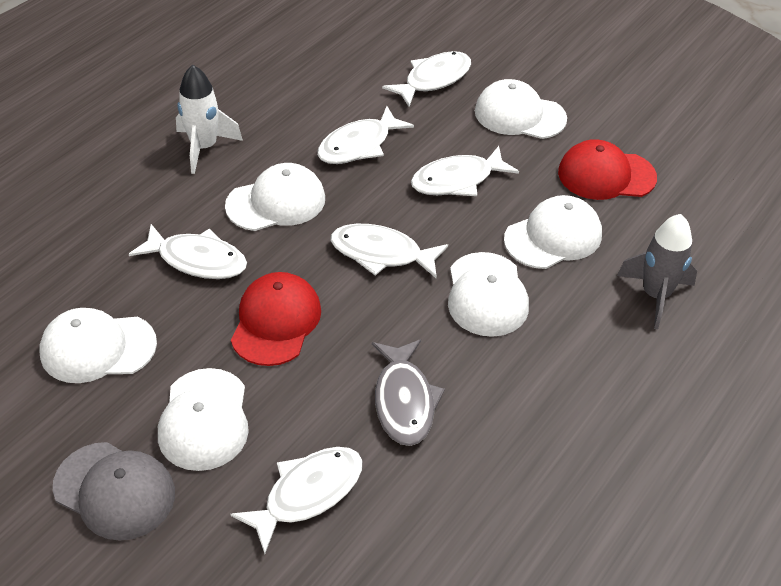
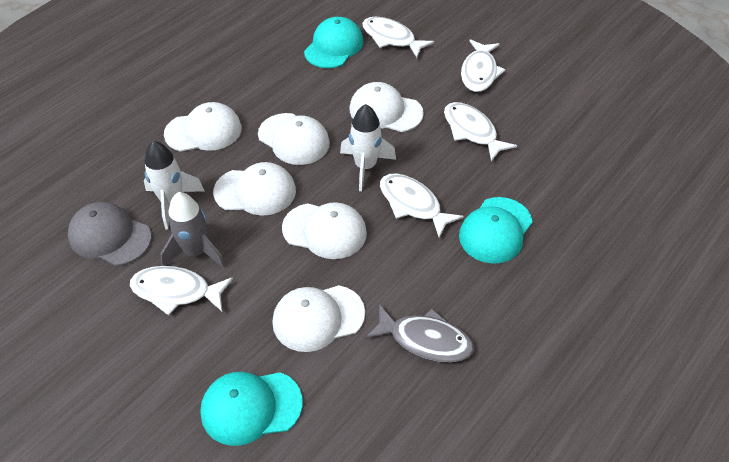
red cap: 2 -> 0
turquoise cap: 0 -> 3
white fish: 6 -> 5
white rocket: 1 -> 2

